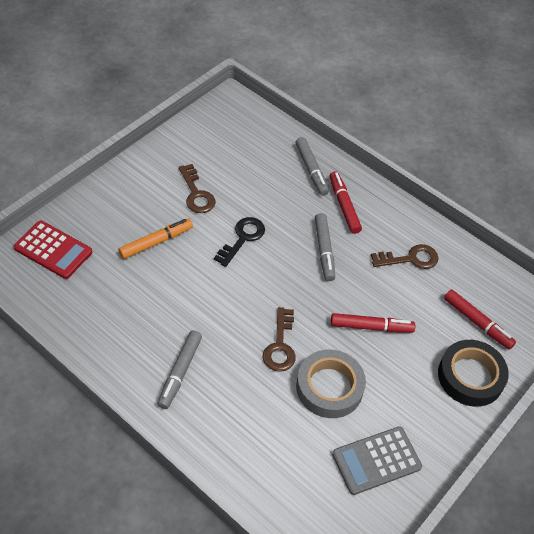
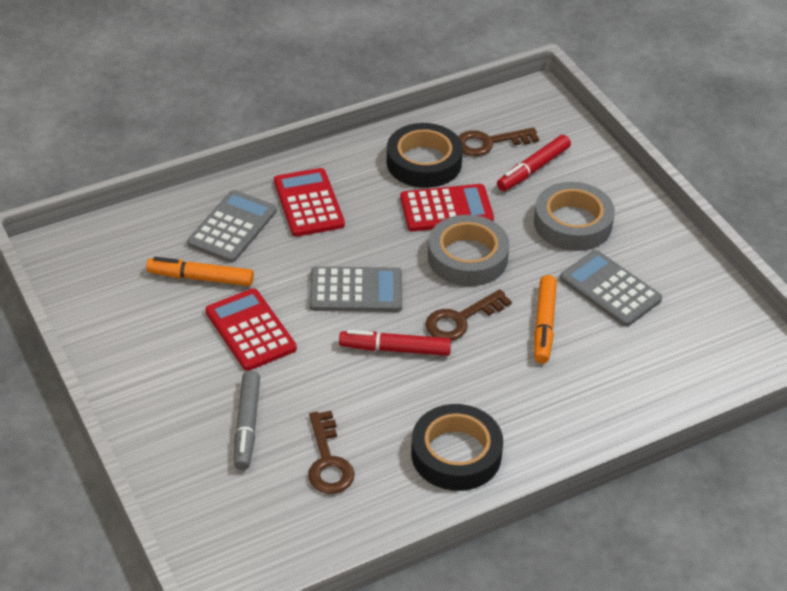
black key: 1 -> 0
black tape: 1 -> 2
grey calculator: 1 -> 3
grey marker: 3 -> 1
grey tape: 1 -> 2
orange marker: 1 -> 2
red calculator: 1 -> 3
red marker: 3 -> 2

